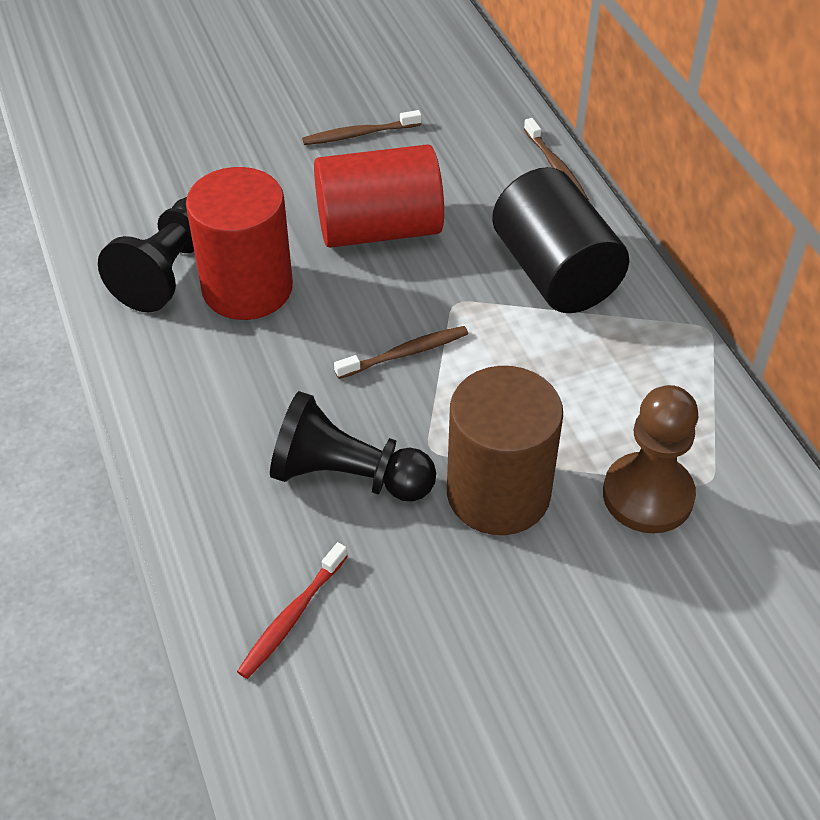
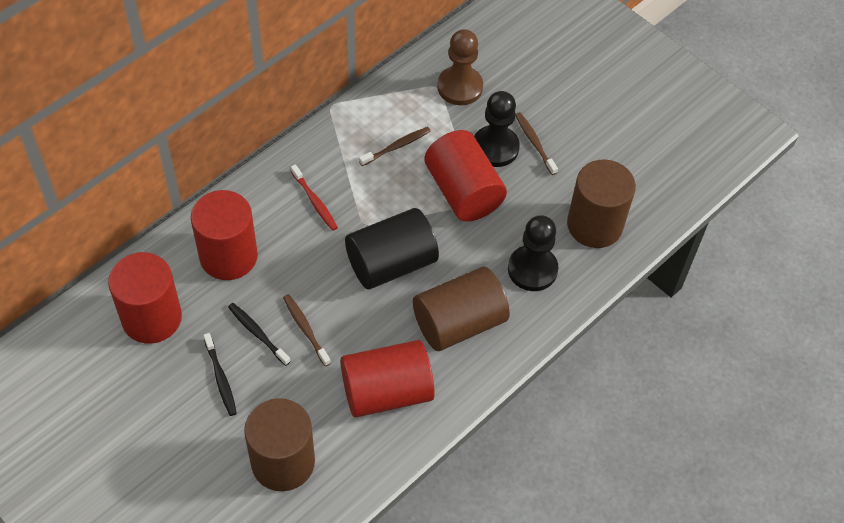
black toothbrush: 0 -> 2
brown cylinder: 1 -> 3
red cylinder: 2 -> 4

